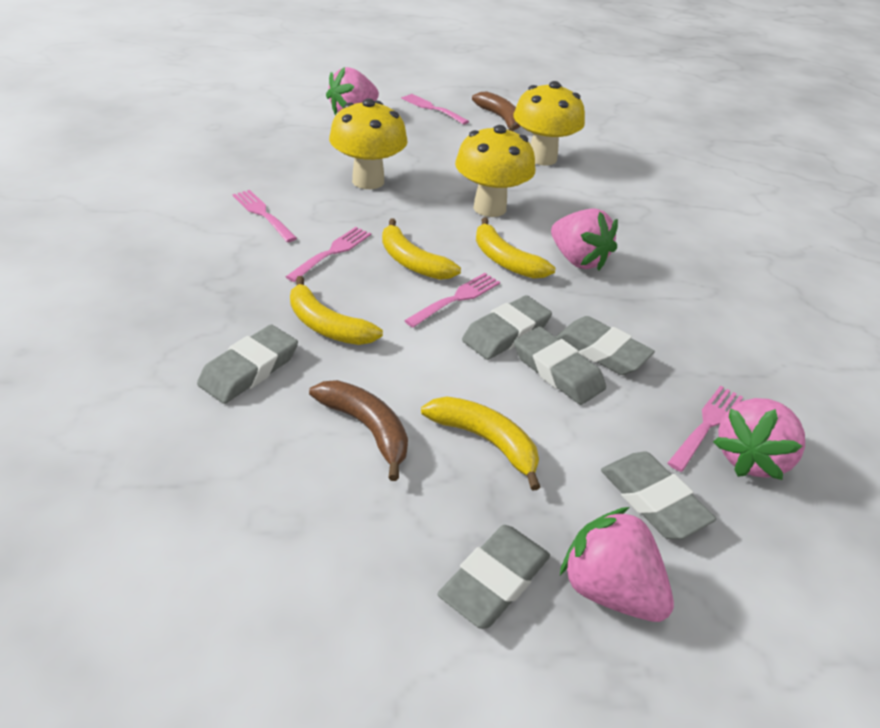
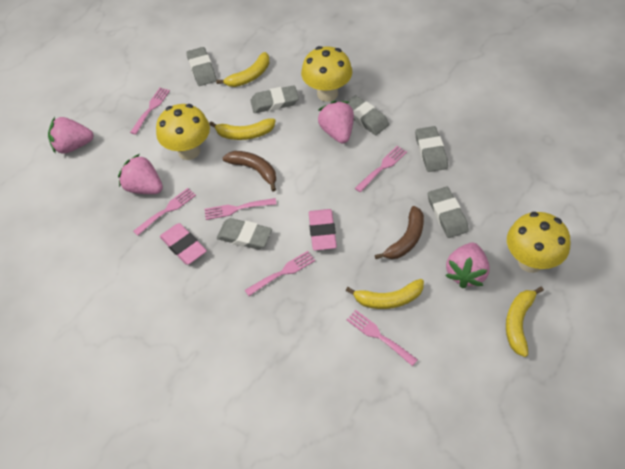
pink eraser: 0 -> 2
pink fork: 5 -> 6

